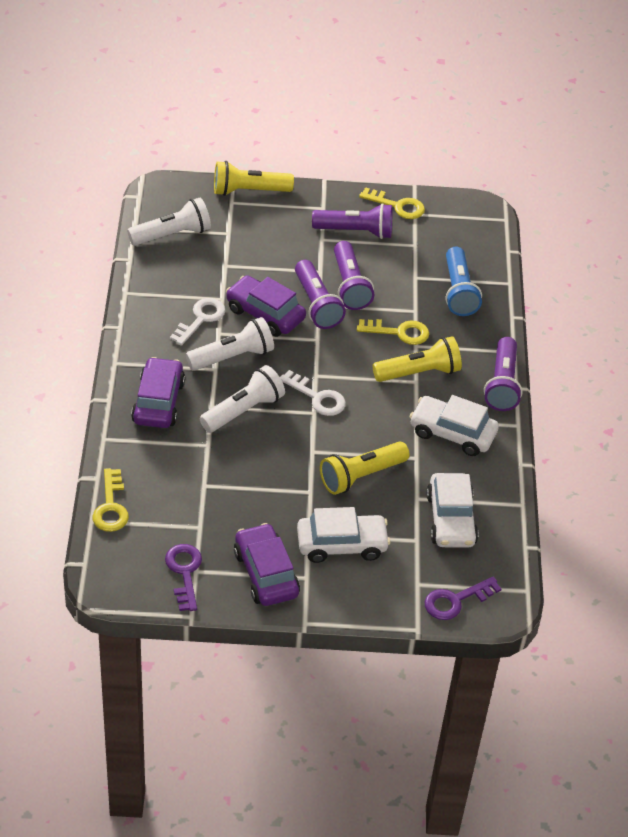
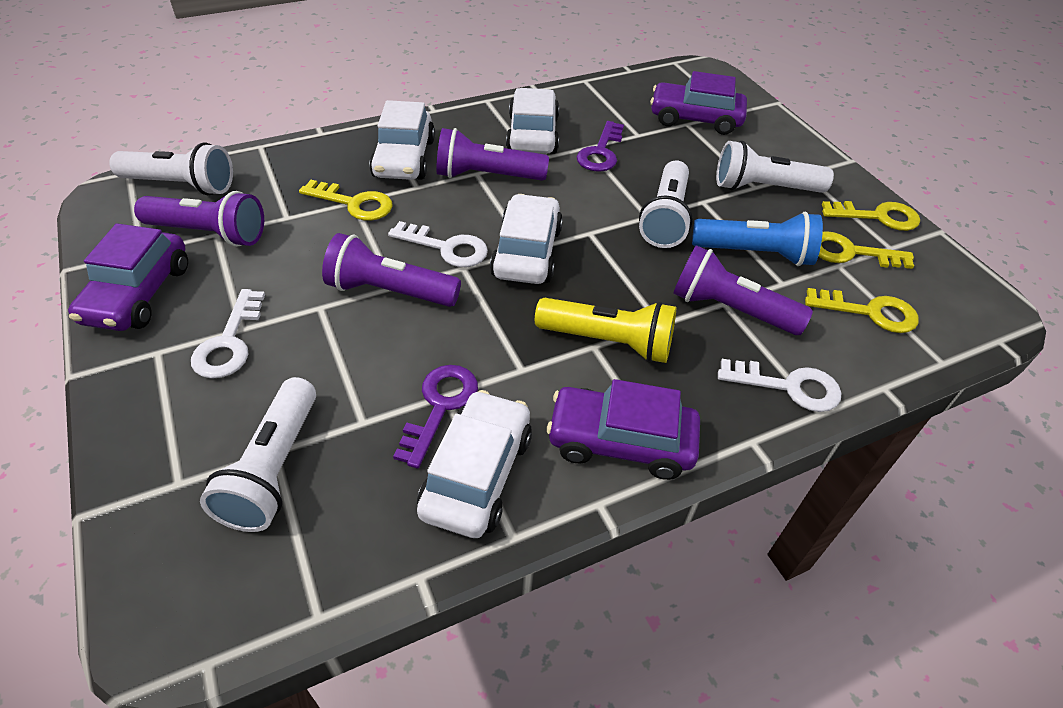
white car: 3 -> 4
white flashlight: 3 -> 4
white key: 2 -> 3
yellow flashlight: 3 -> 1
yellow key: 3 -> 4

